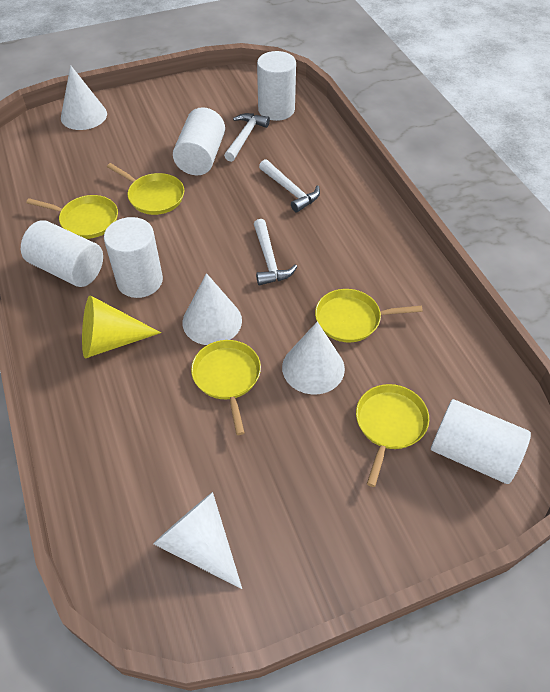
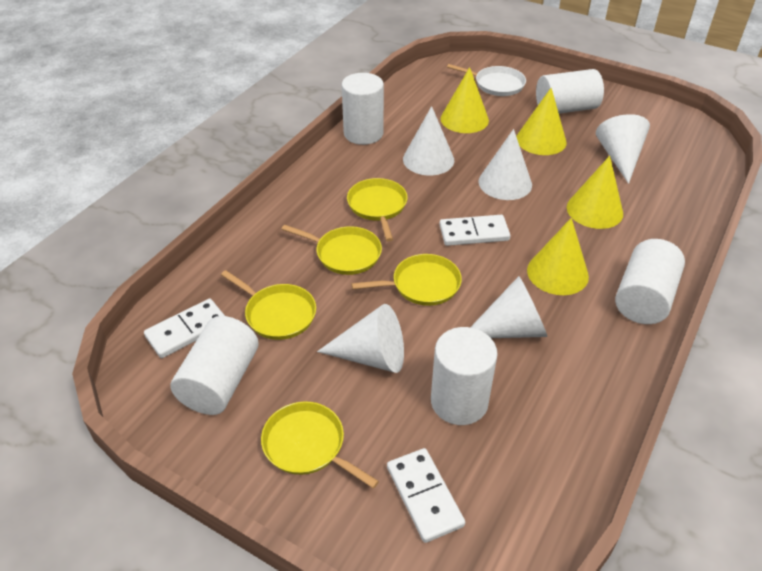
white cone: 4 -> 5
white domino: 0 -> 3
white hammer: 3 -> 0
white pan: 0 -> 1
yellow cone: 1 -> 4

